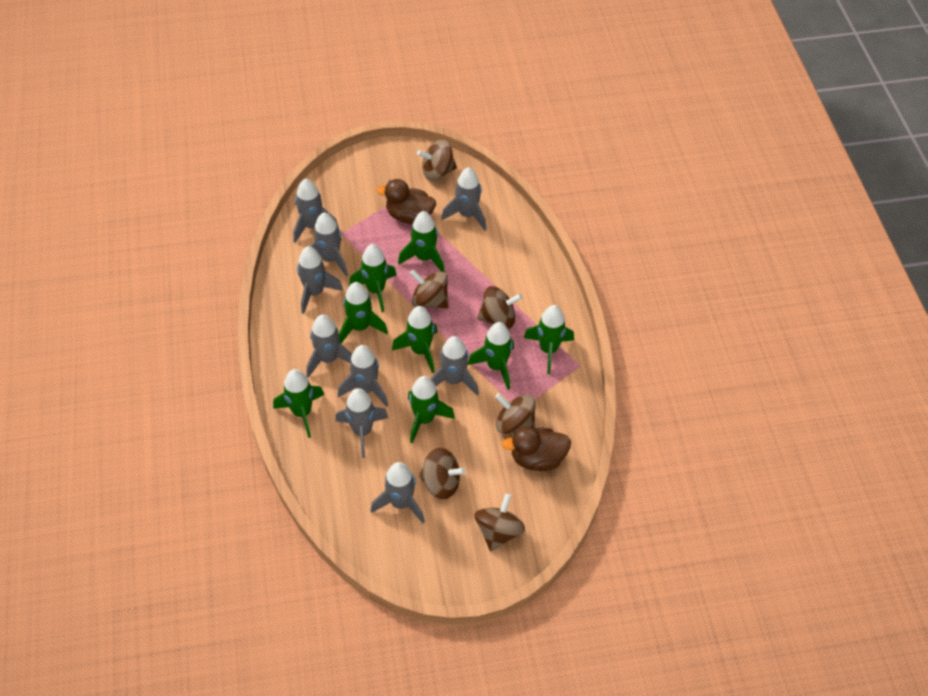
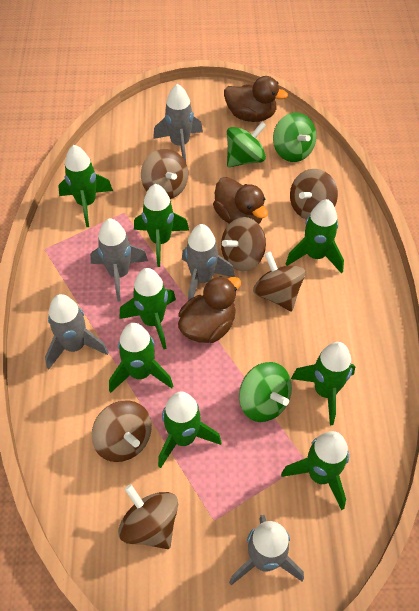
brown duck: 2 -> 3
green spinning top: 0 -> 3
grey rocket: 9 -> 5

